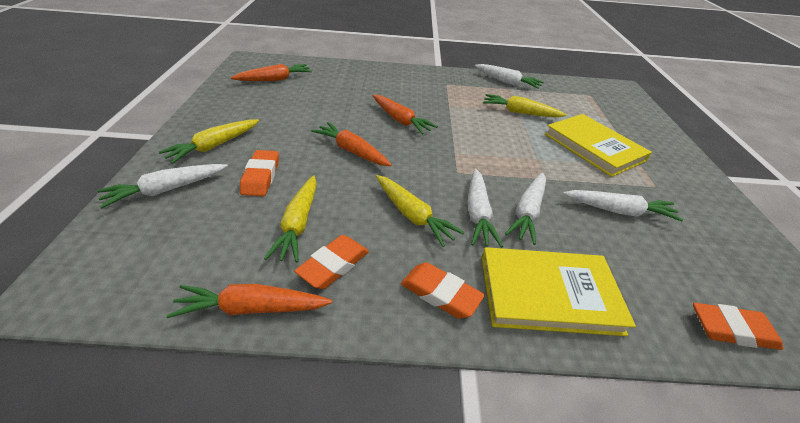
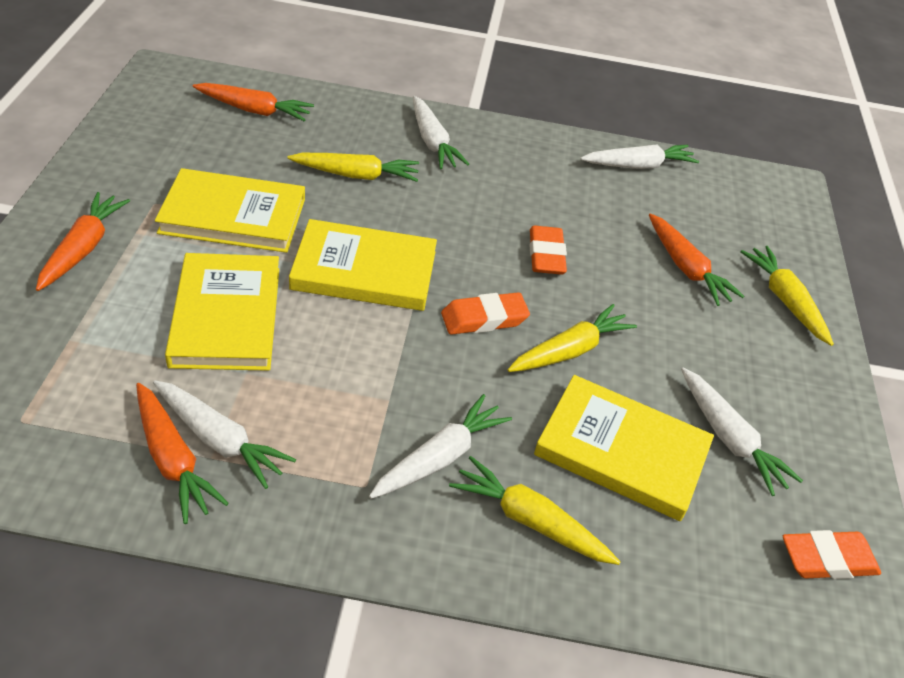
orange eraser: 4 -> 3
yellow book: 2 -> 4

